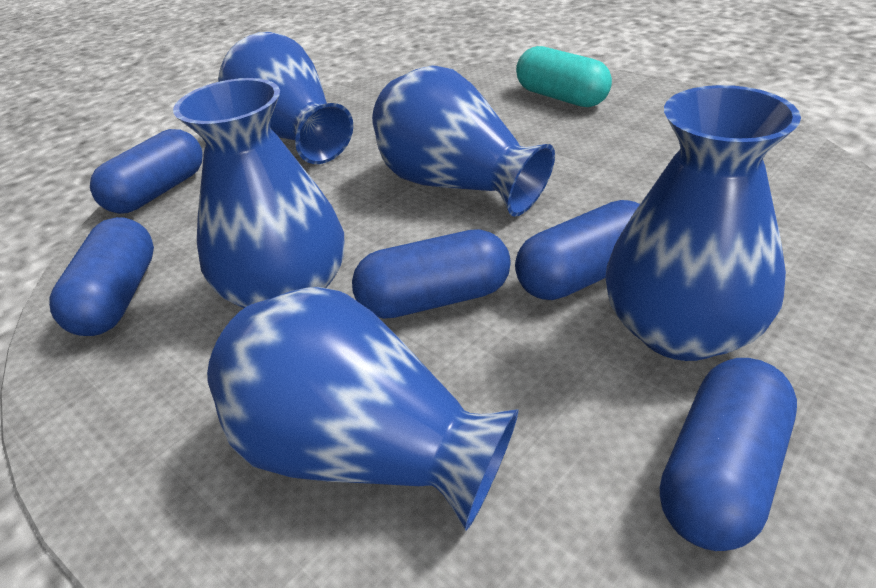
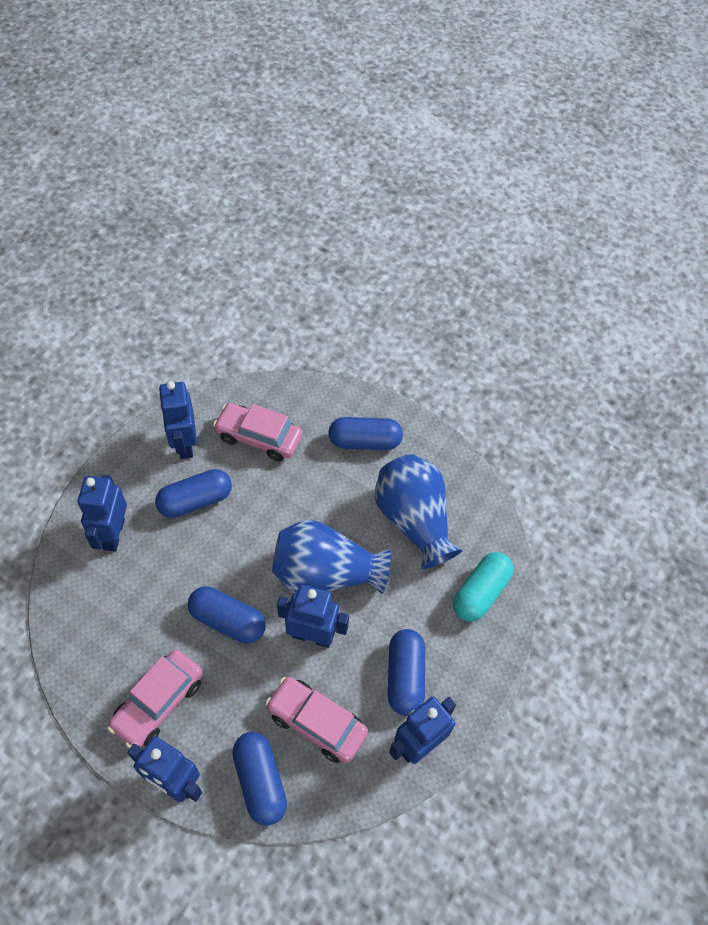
blue robot: 0 -> 5
blue vase: 5 -> 2
pink car: 0 -> 3

